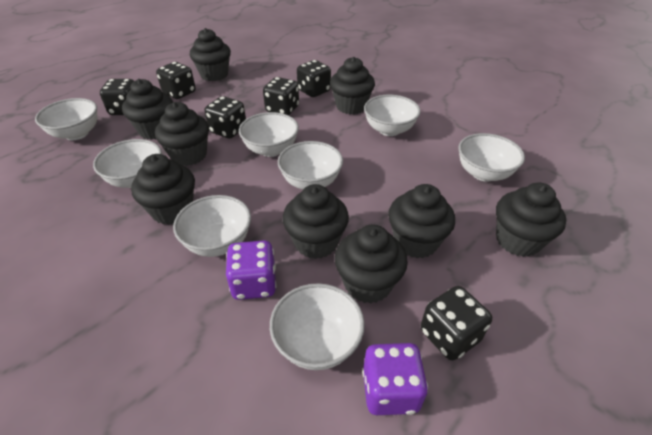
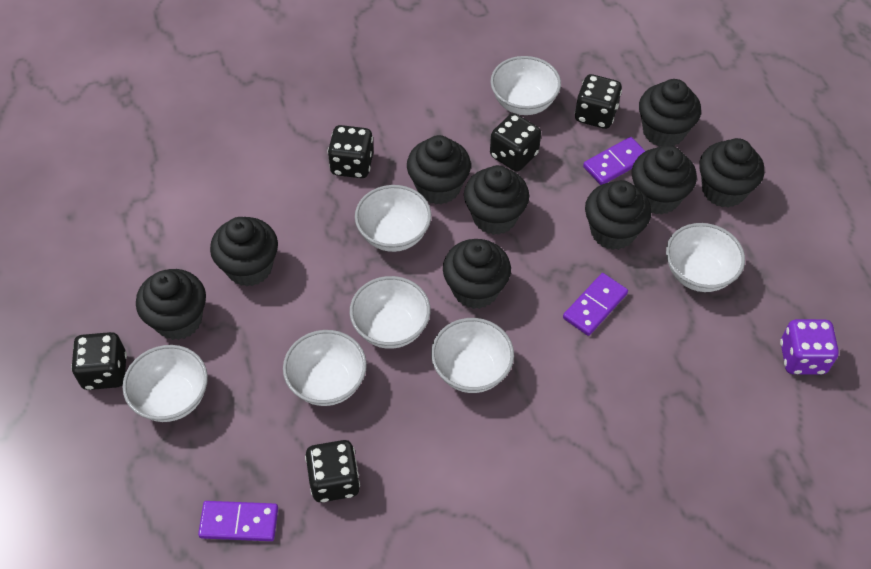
black dice: 6 -> 5
purple dice: 2 -> 1
purple domino: 0 -> 3
white bowl: 8 -> 7

